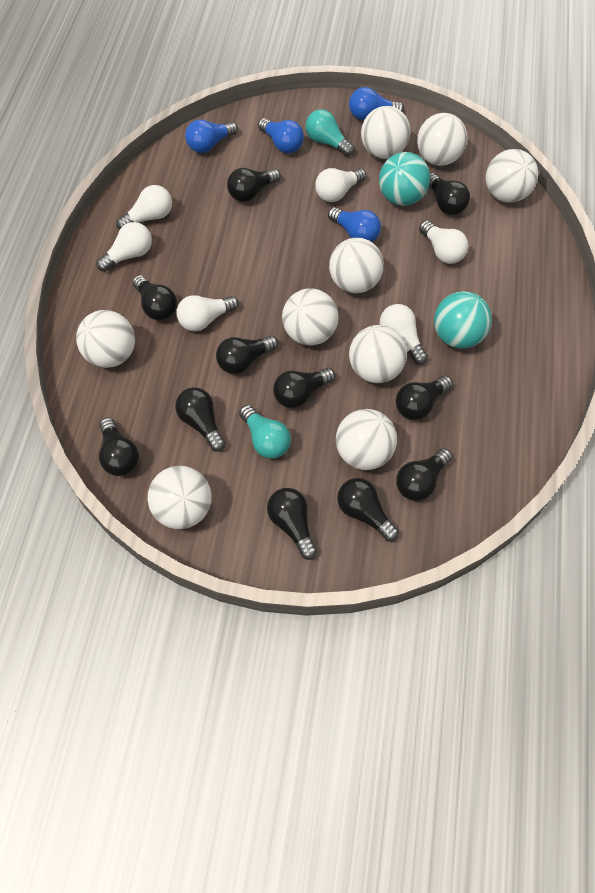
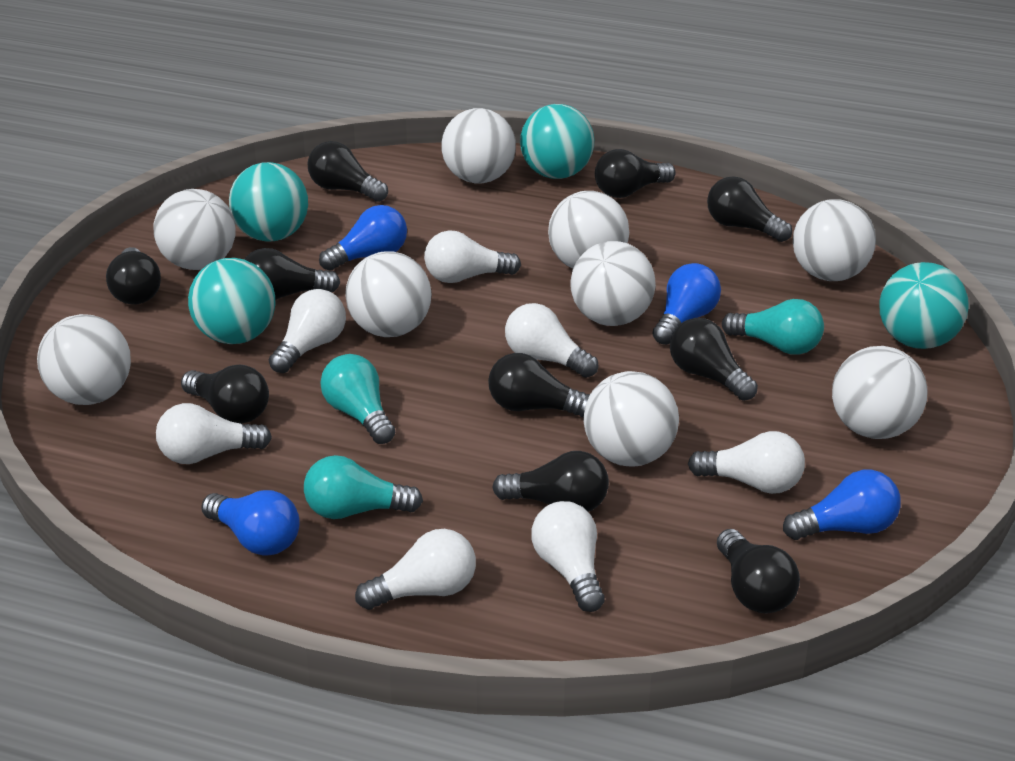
black light bulb: 11 -> 10
turquoise ball: 2 -> 4
turquoise light bulb: 2 -> 3
white light bulb: 6 -> 7

